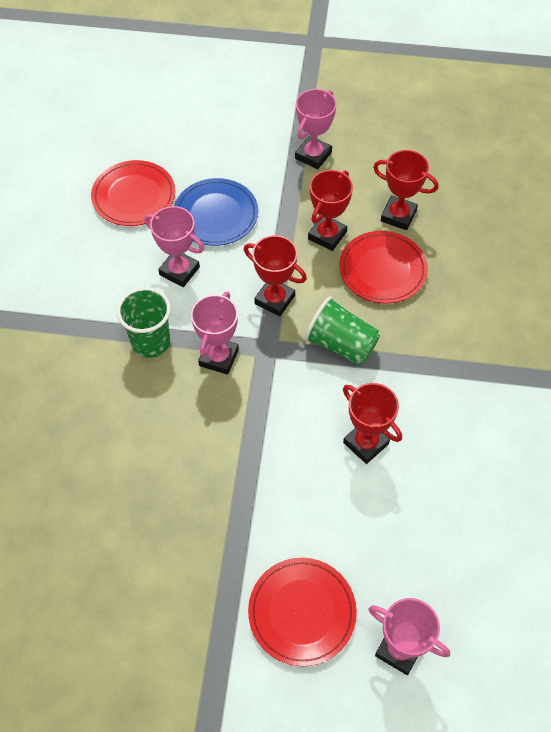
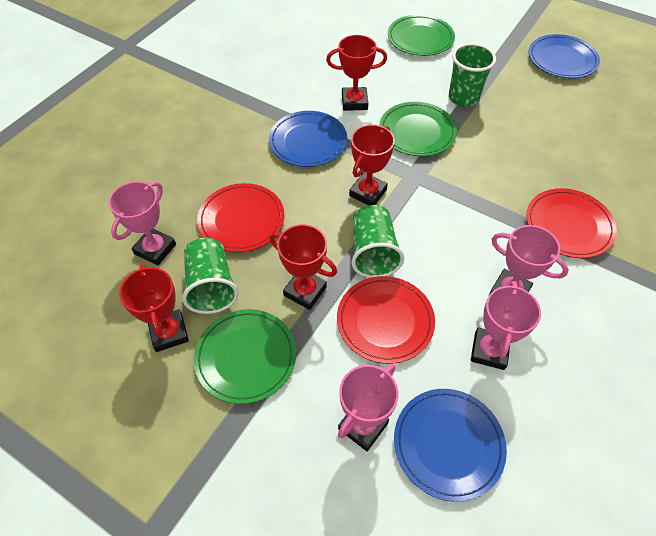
blue plate: 1 -> 3
green cup: 2 -> 3
green plate: 0 -> 3

